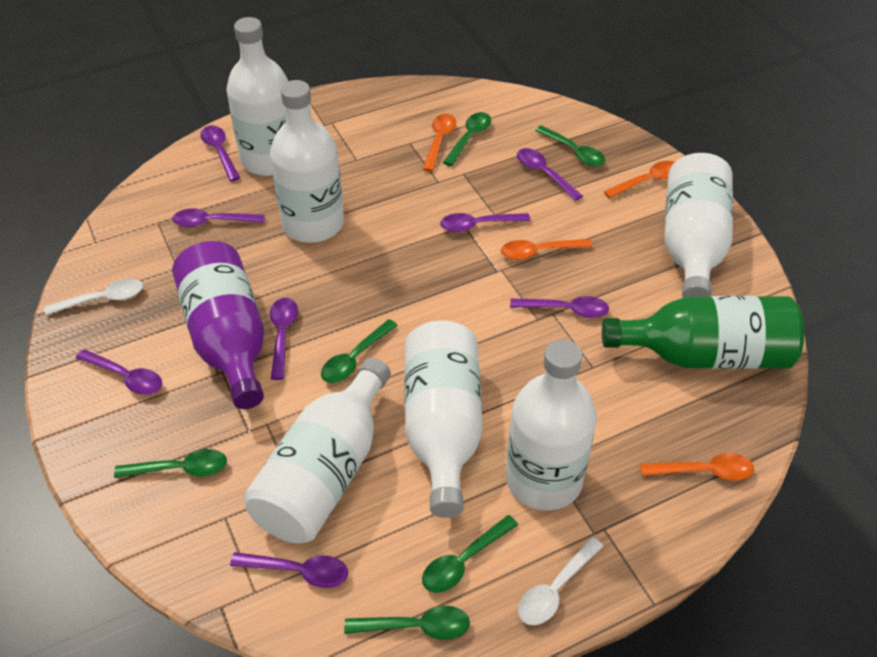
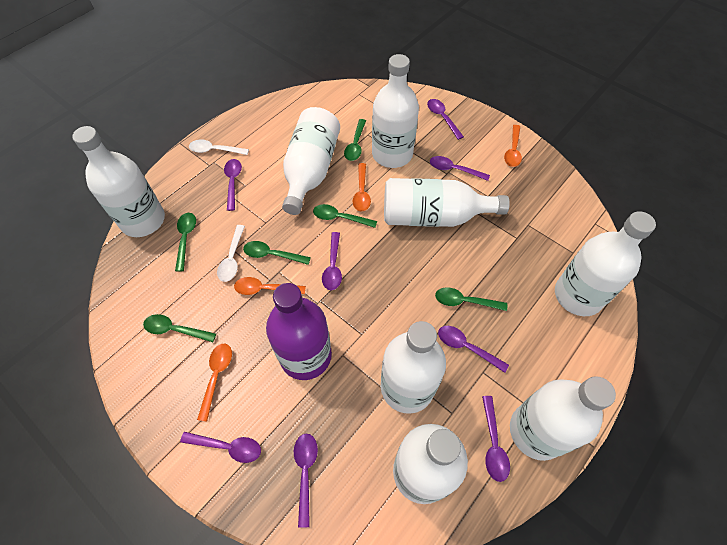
green bottle: 1 -> 0
white bottle: 6 -> 8

